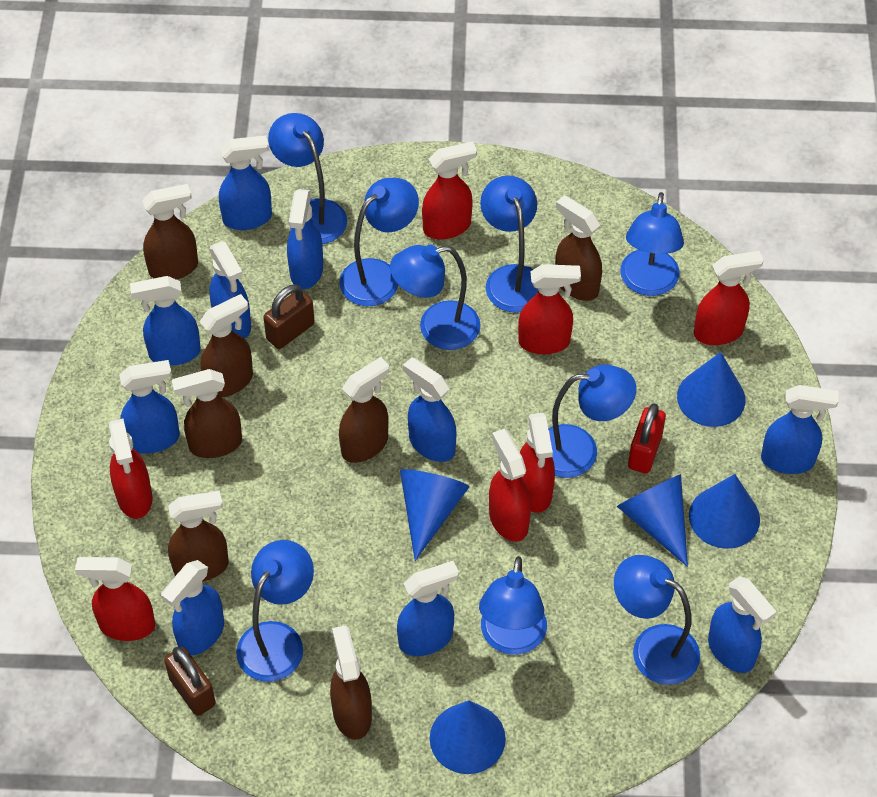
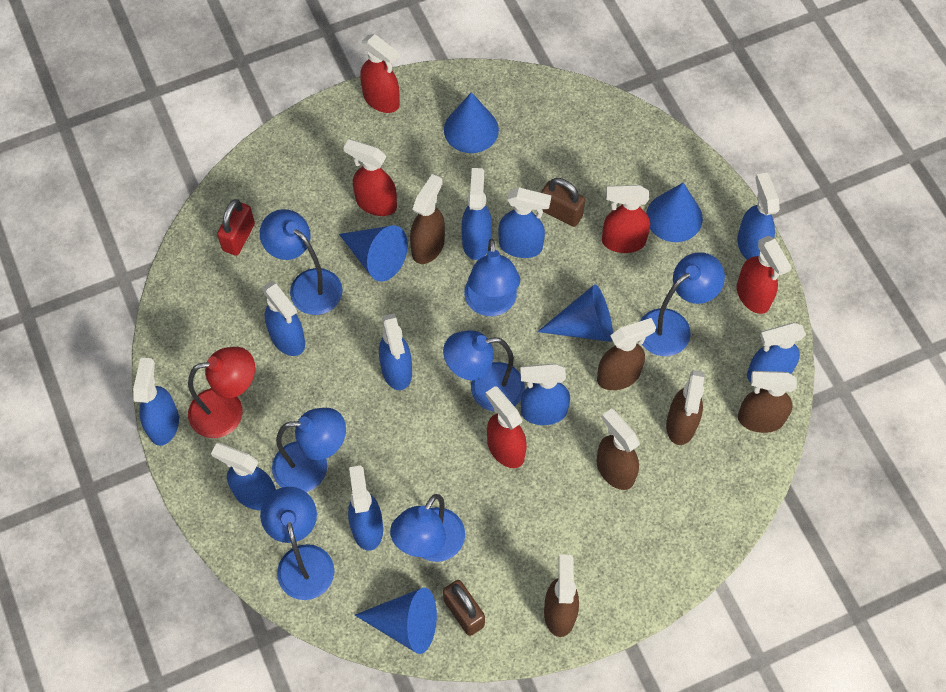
blue lamp: 9 -> 7
brown spray bottle: 7 -> 6
red lamp: 0 -> 1
red spray bottle: 7 -> 5

